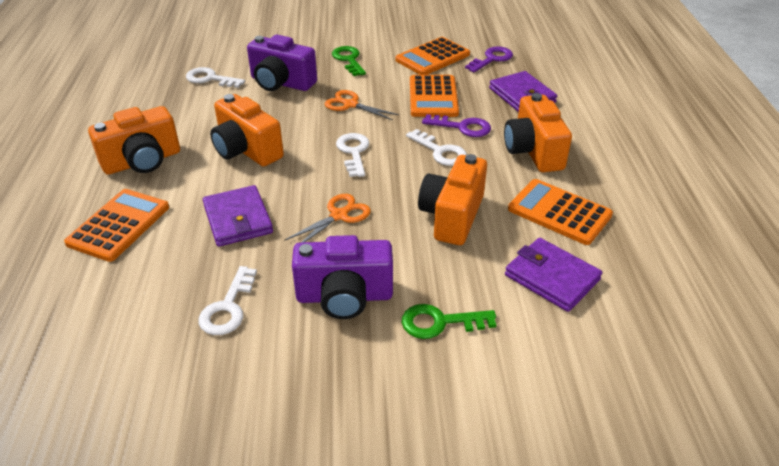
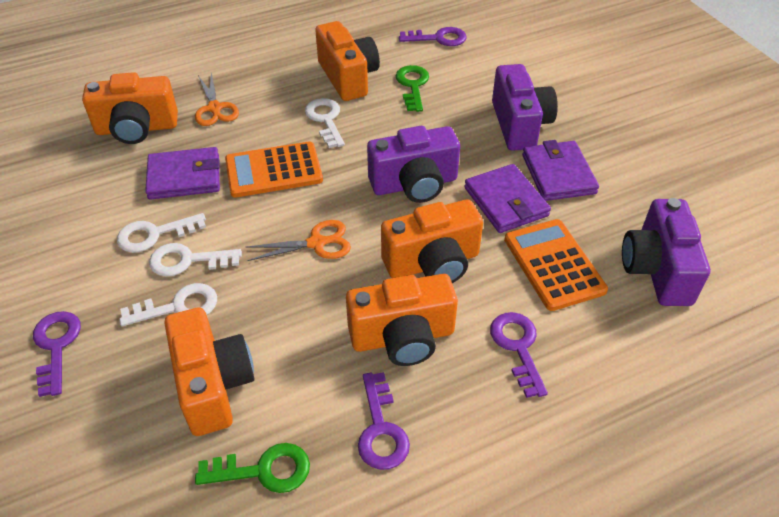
orange calculator: 4 -> 2
orange camera: 4 -> 5
purple camera: 2 -> 3
purple key: 2 -> 4

